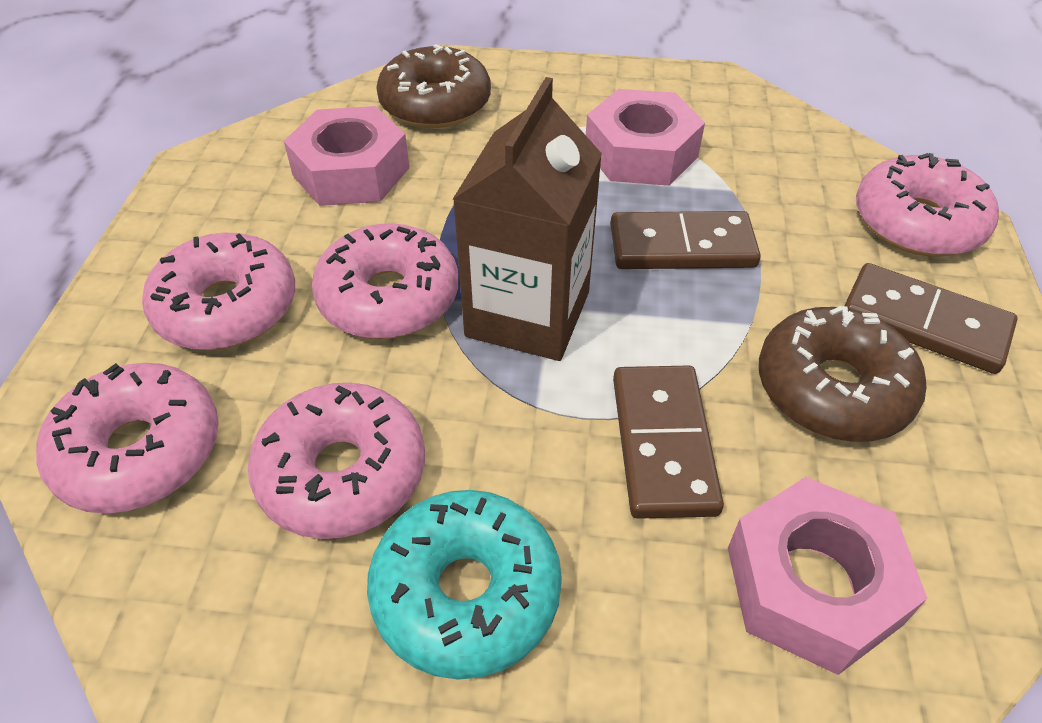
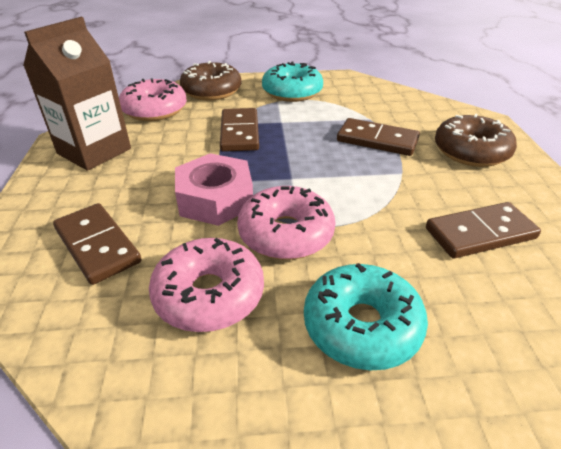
brown domino: 3 -> 4
pink donut: 5 -> 3
pink nut: 3 -> 1
turquoise donut: 1 -> 2

